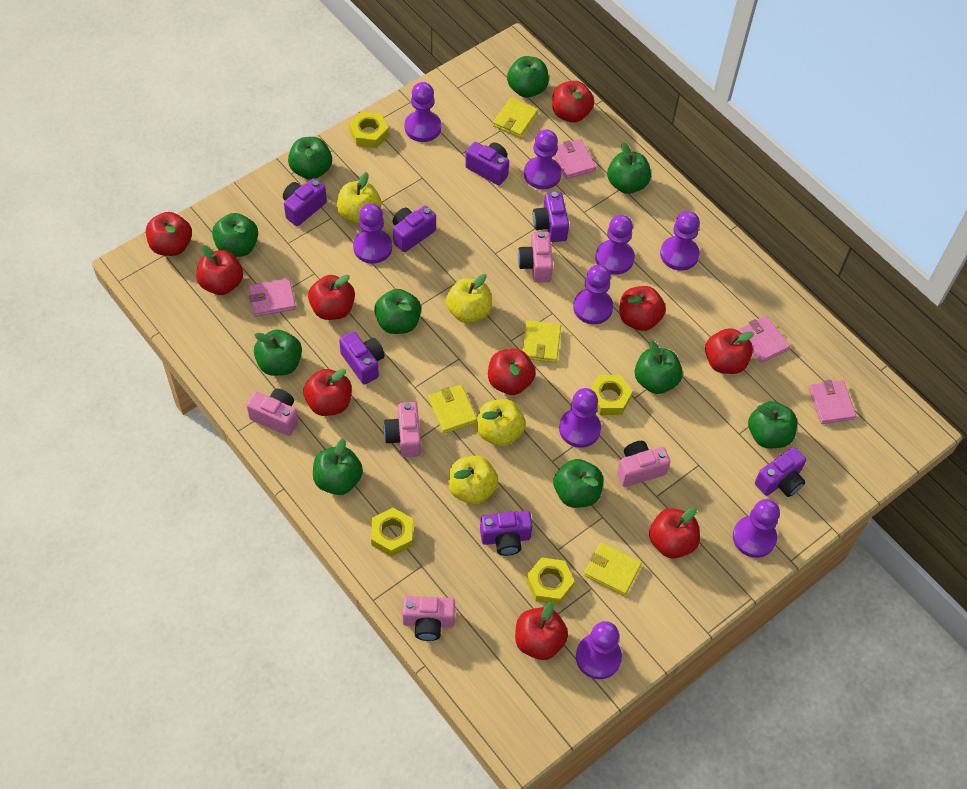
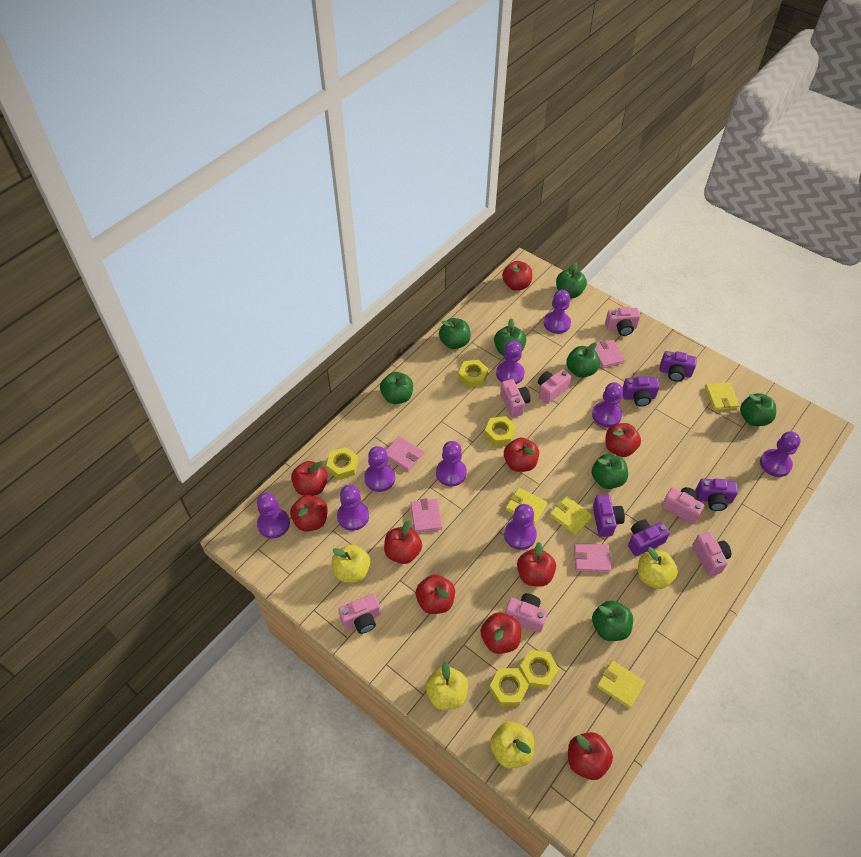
green apple: 10 -> 8
pink camera: 5 -> 7
purple camera: 7 -> 5
yellow nut: 4 -> 5

